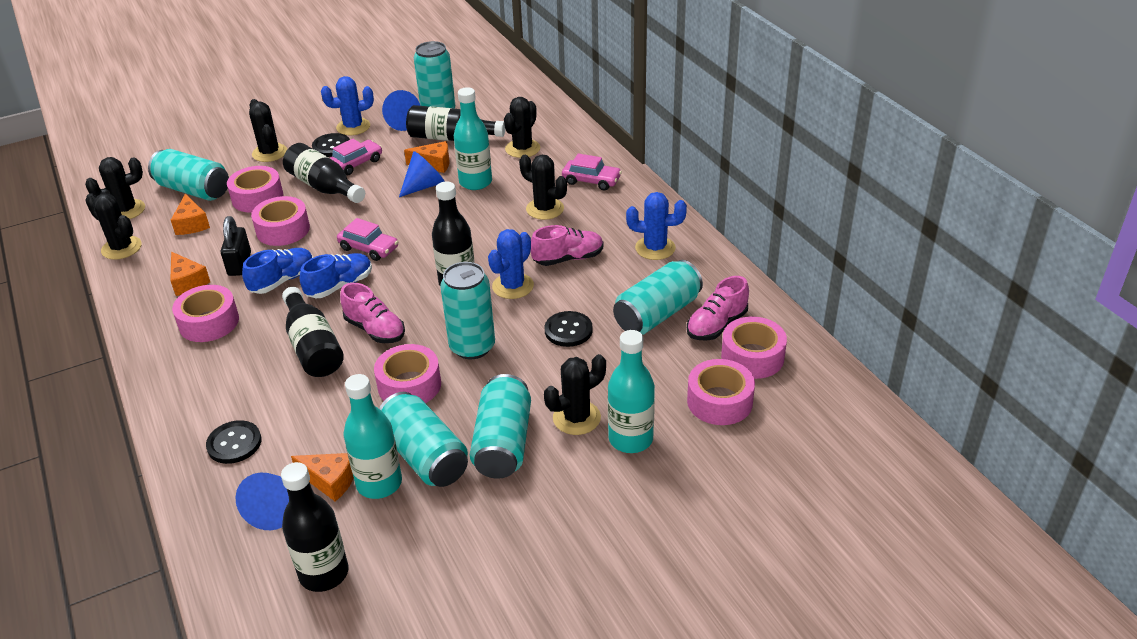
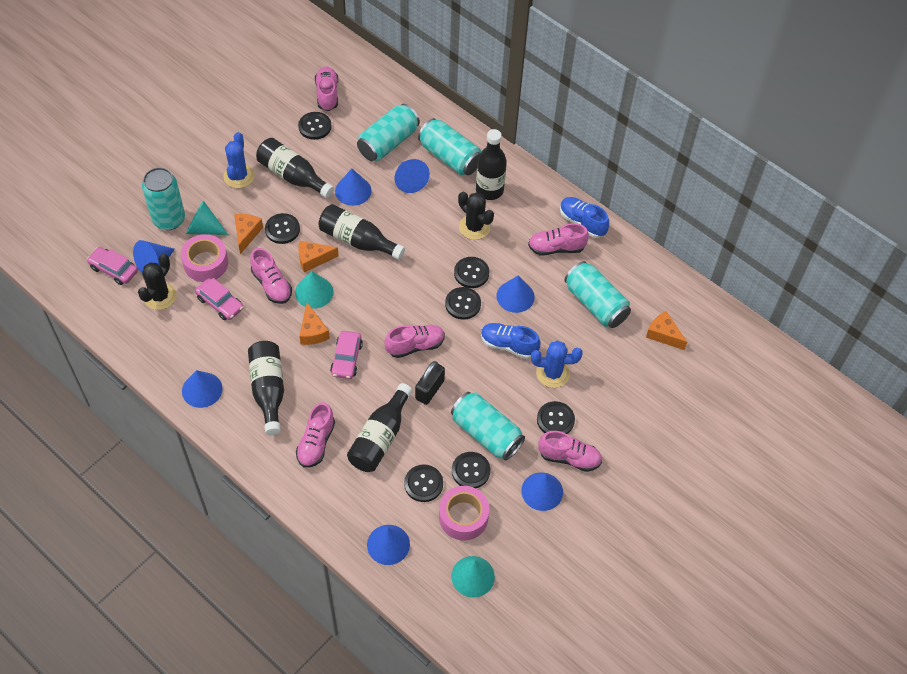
black button: 3 -> 7
black cactus: 6 -> 2
blue cactus: 3 -> 2
blue cone: 3 -> 7
pink shoe: 3 -> 6
pink tape: 6 -> 2
turquoise bottle: 3 -> 0
turquoise can: 6 -> 5
turquoise cone: 0 -> 3

